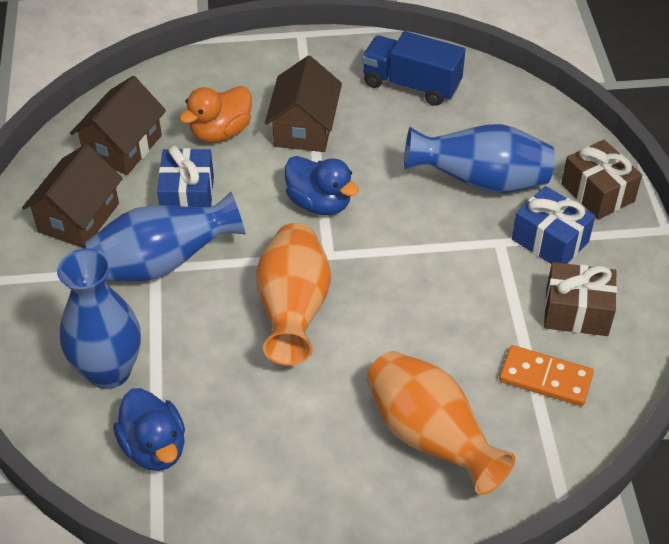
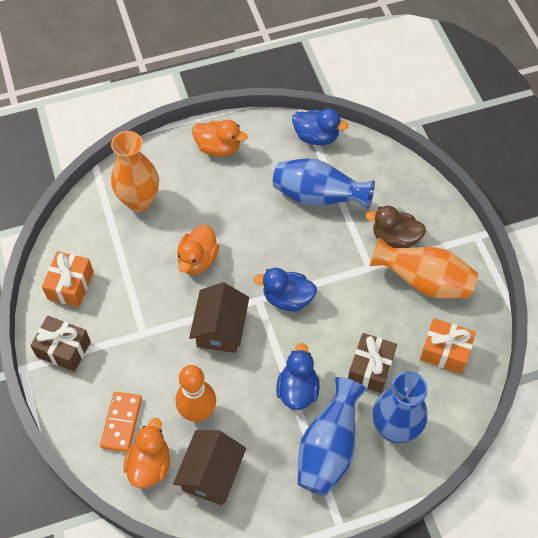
blue duck: 2 -> 3
blue gift: 2 -> 0
blue truck: 1 -> 0
brown duck: 0 -> 1
brown house: 3 -> 2
orange bowling pin: 0 -> 1
orange duck: 1 -> 3
orange gift: 0 -> 2

